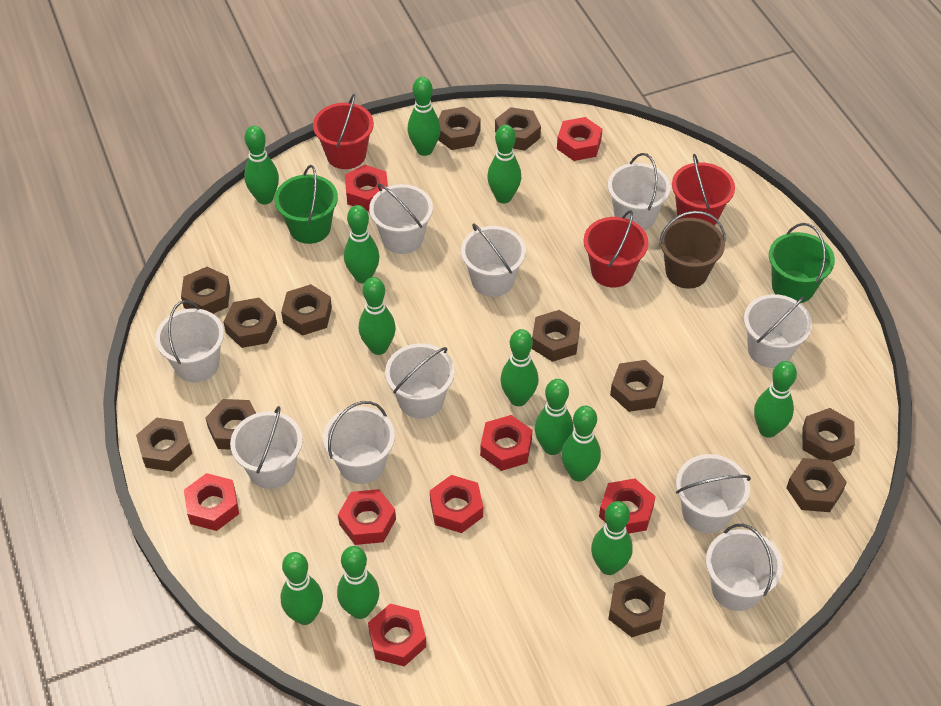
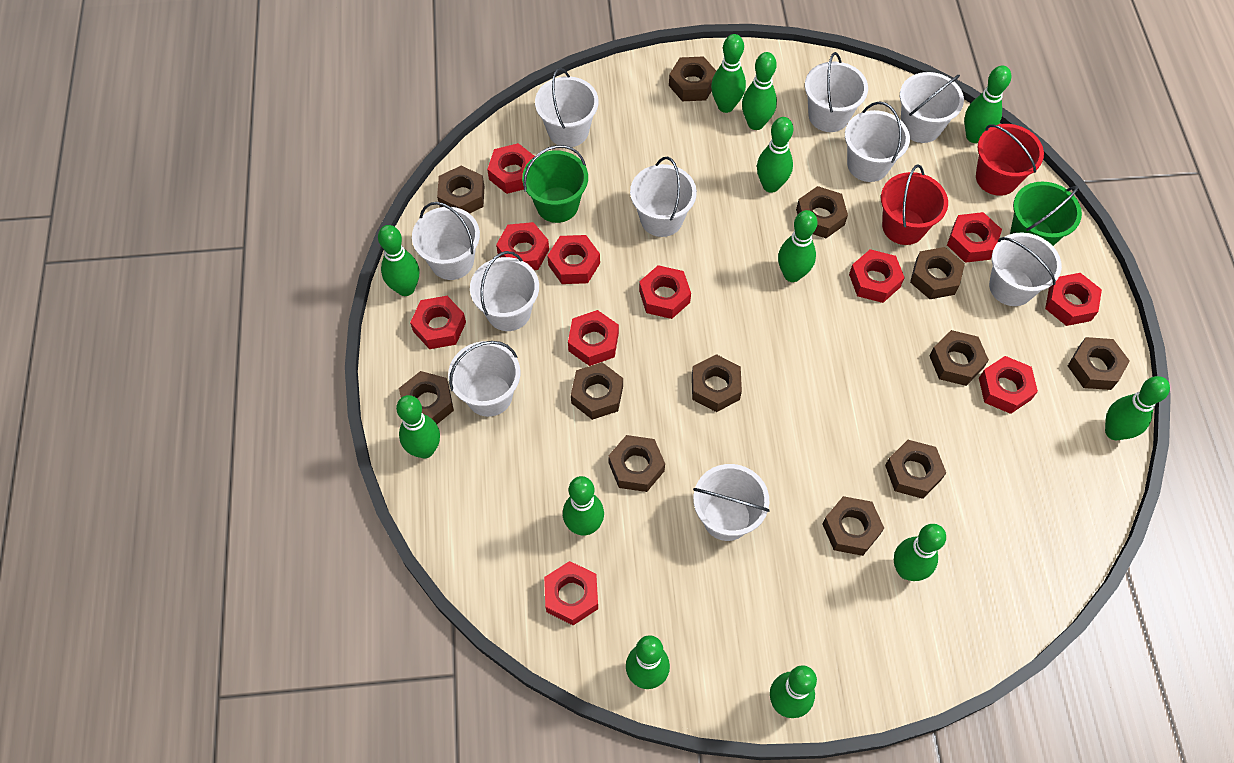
brown bucket: 1 -> 0
red bucket: 3 -> 2
red nut: 8 -> 11

